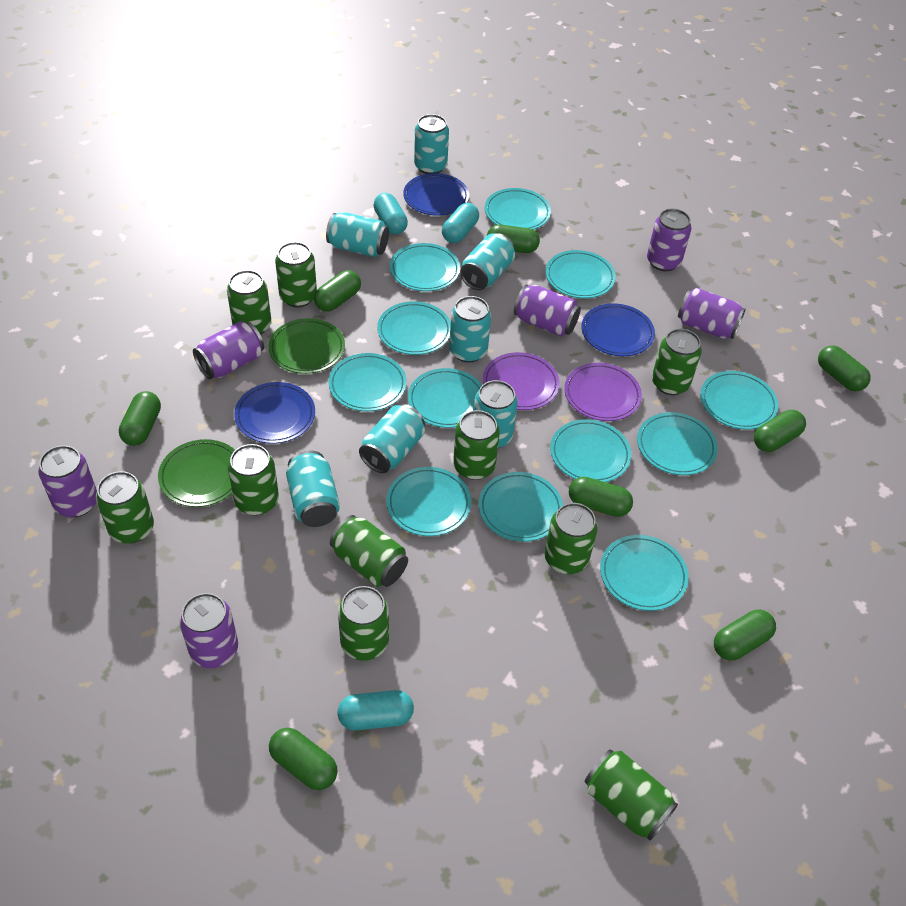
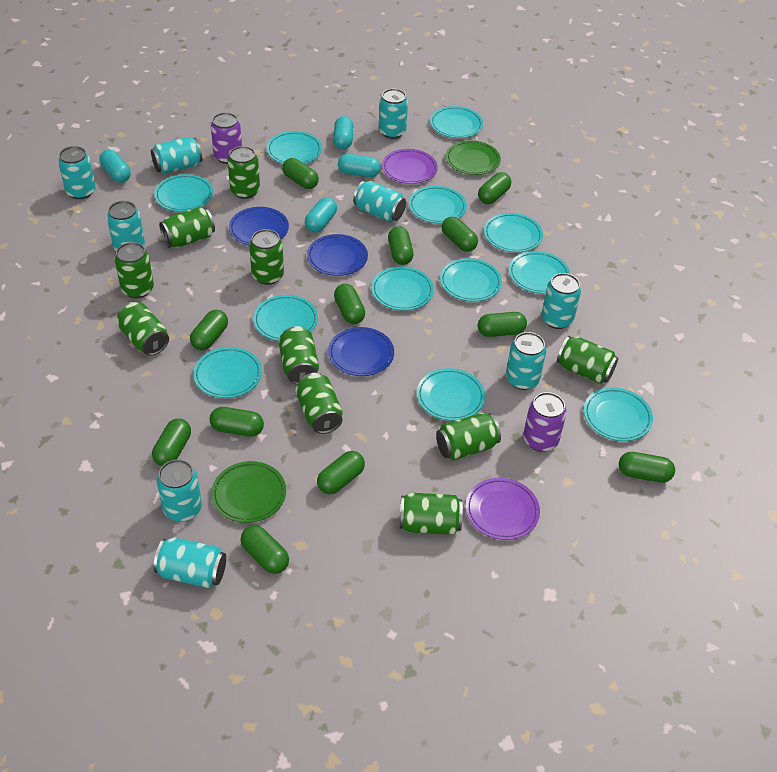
green capsule: 8 -> 12
purple can: 6 -> 2
turquoise can: 7 -> 9
turquoise capsule: 3 -> 4

